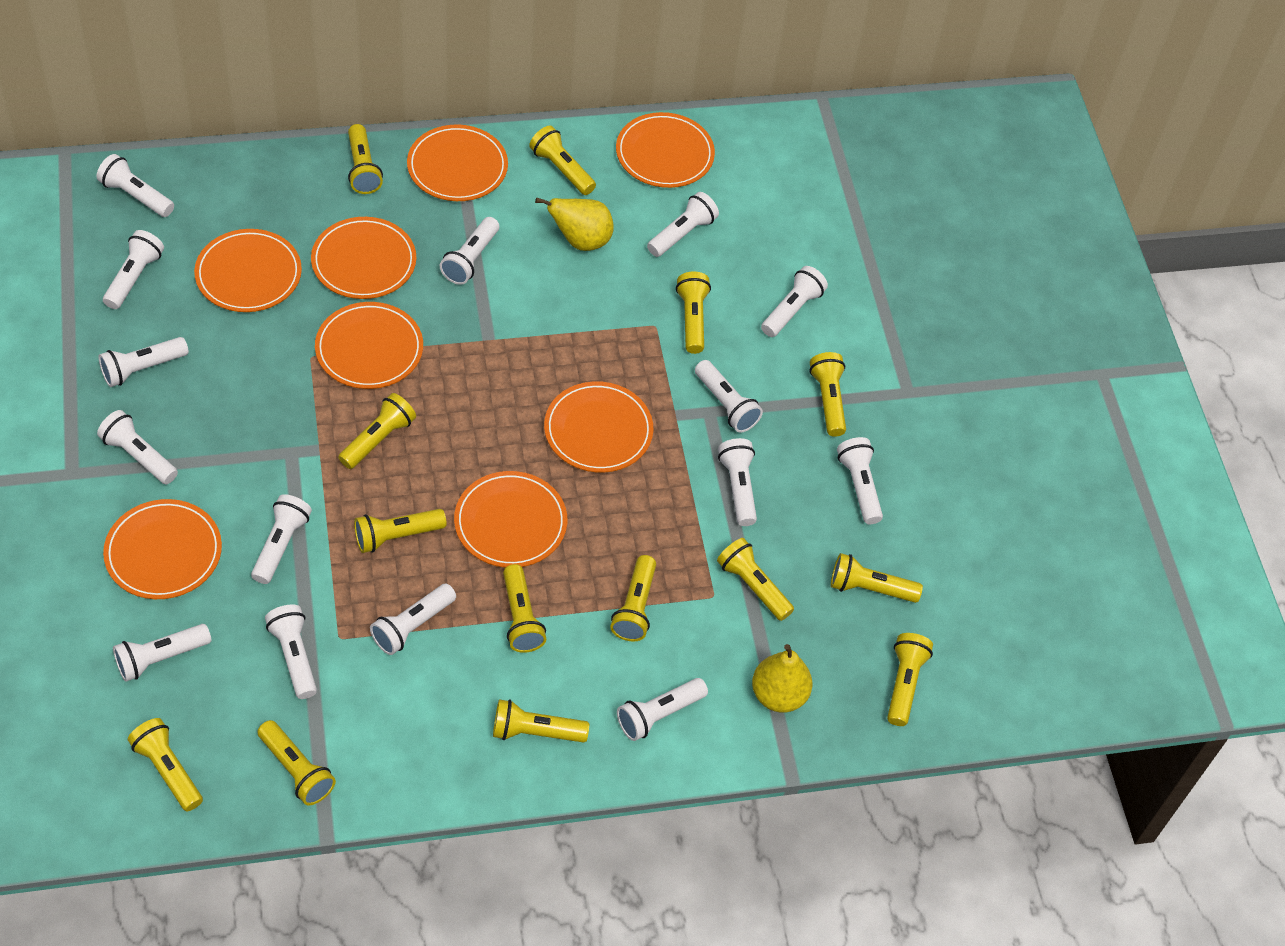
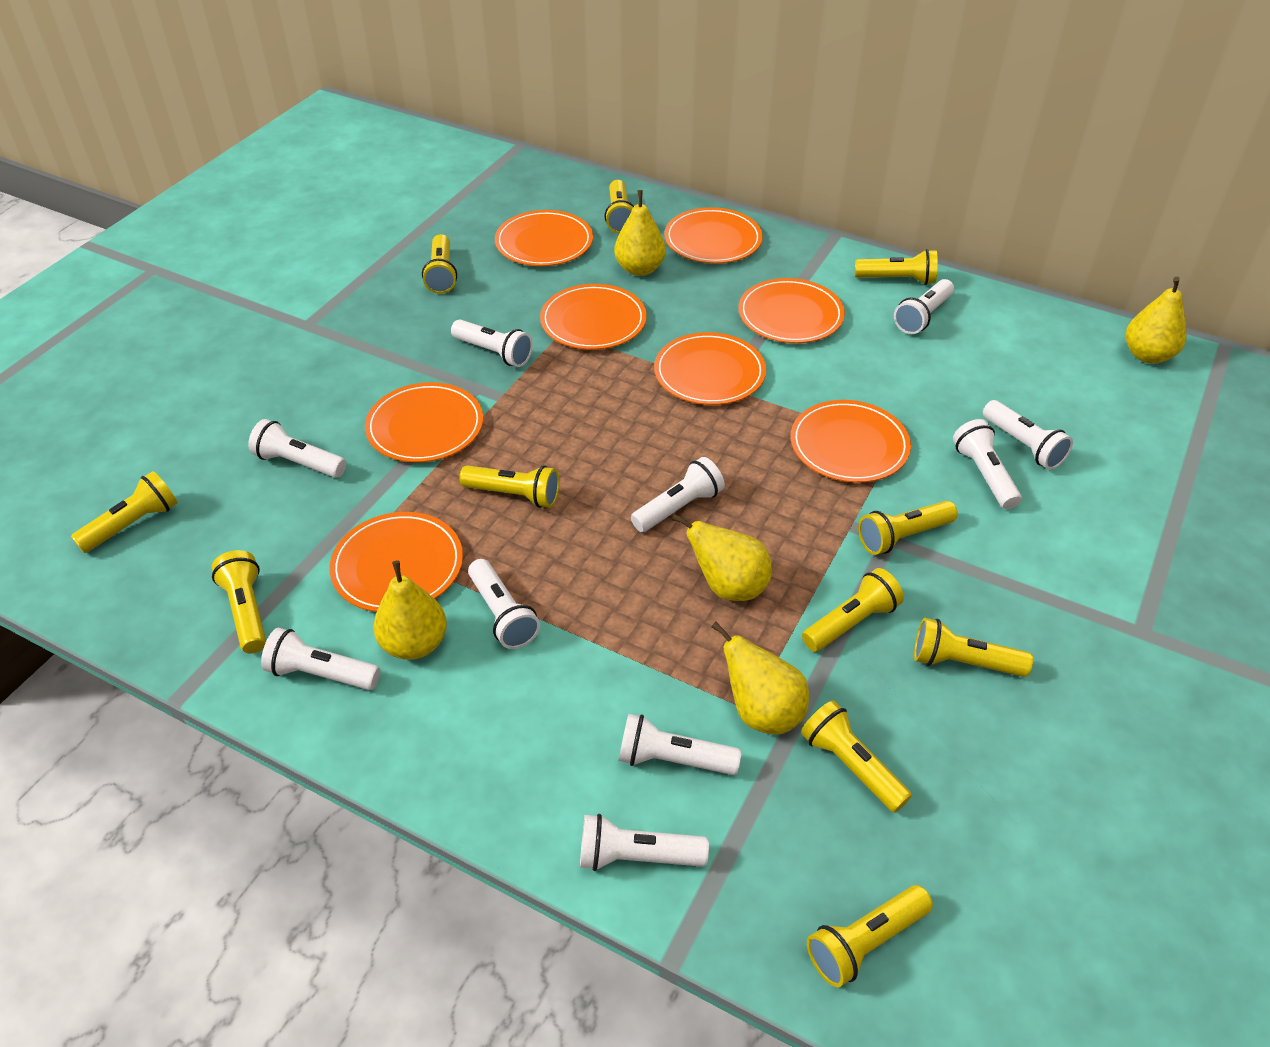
white flashlight: 15 -> 10
yellow flashlight: 14 -> 11
yellow pear: 2 -> 5

